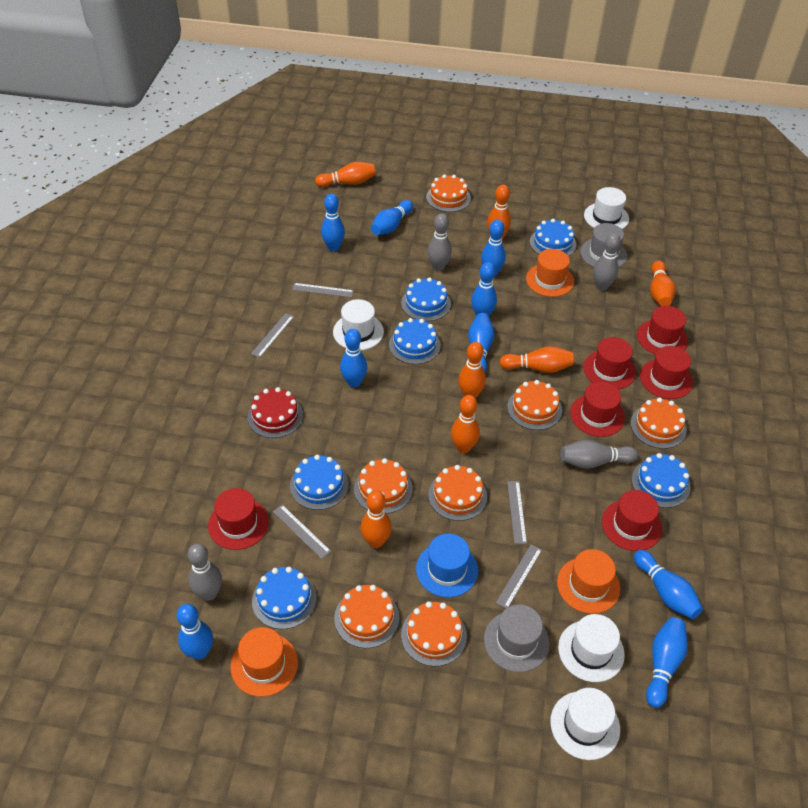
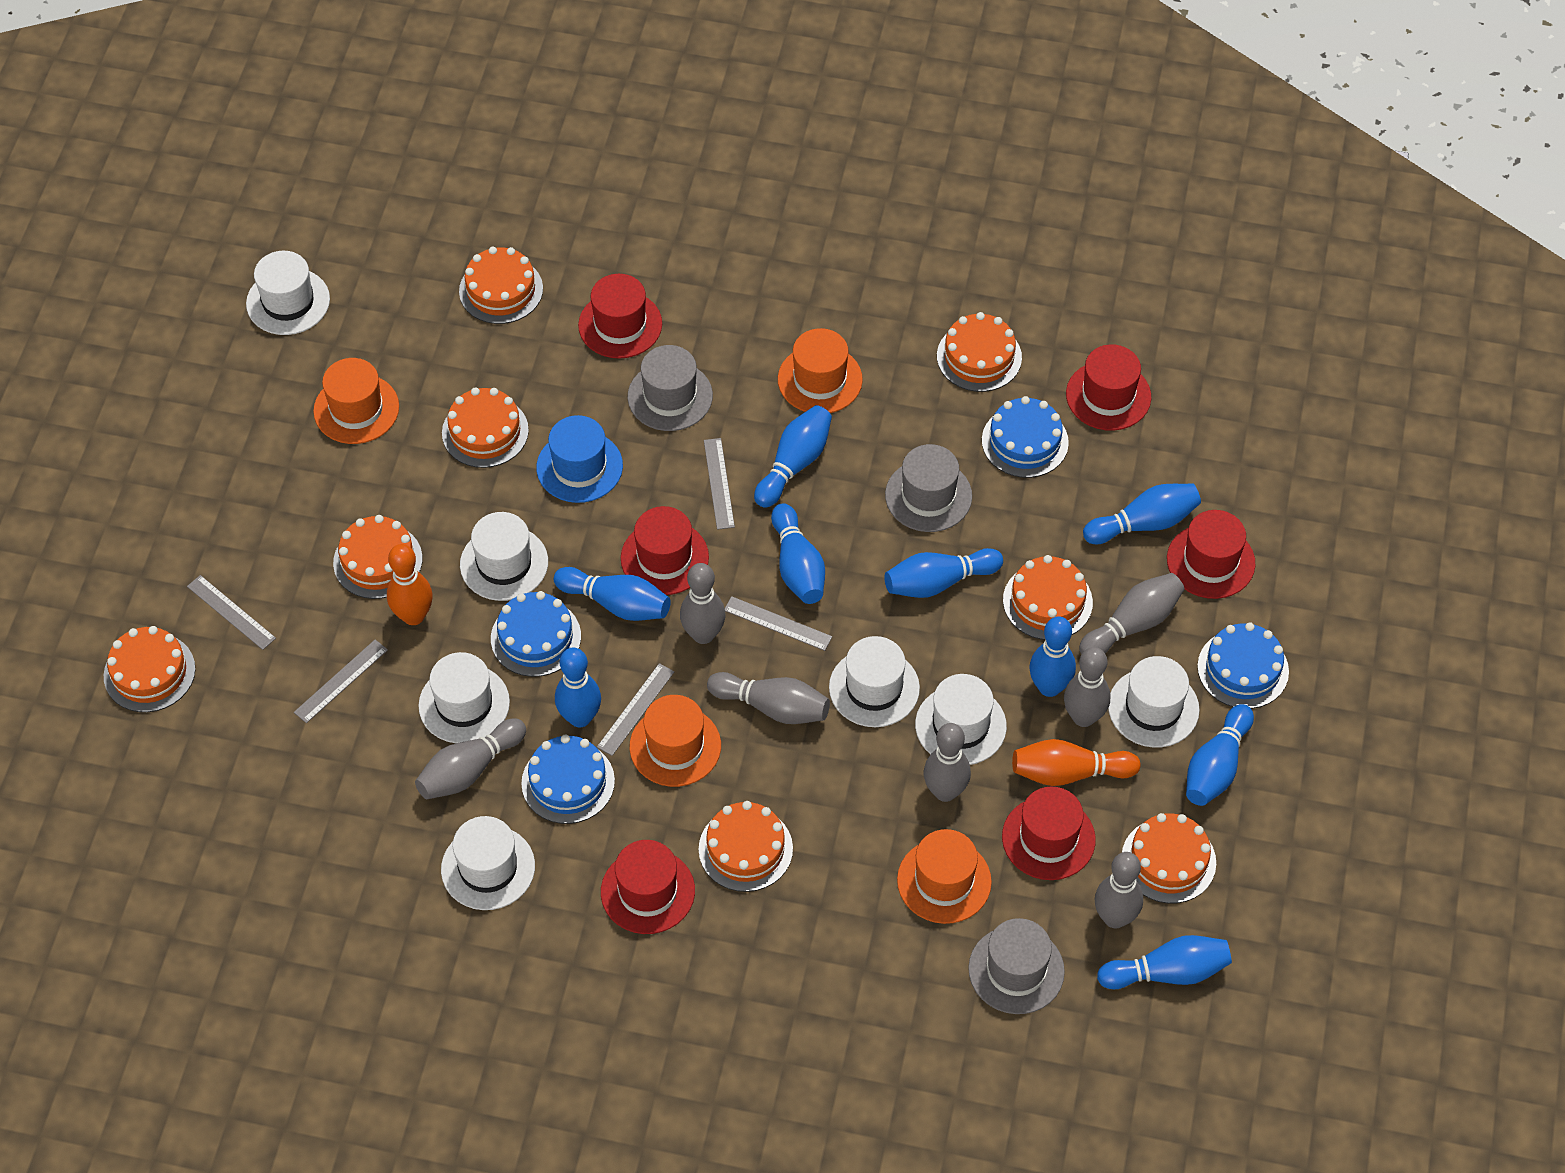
blue cake: 6 -> 4
grey bowling pin: 4 -> 7
grey hat: 2 -> 3
orange bowling pin: 7 -> 2
orange cake: 7 -> 8
orange hat: 3 -> 4
red cake: 1 -> 0
white hat: 4 -> 7

